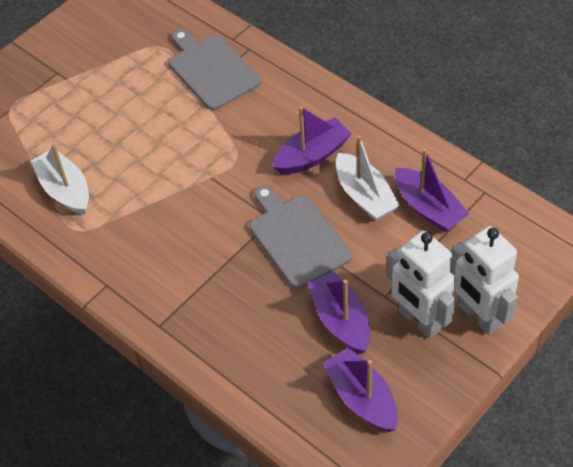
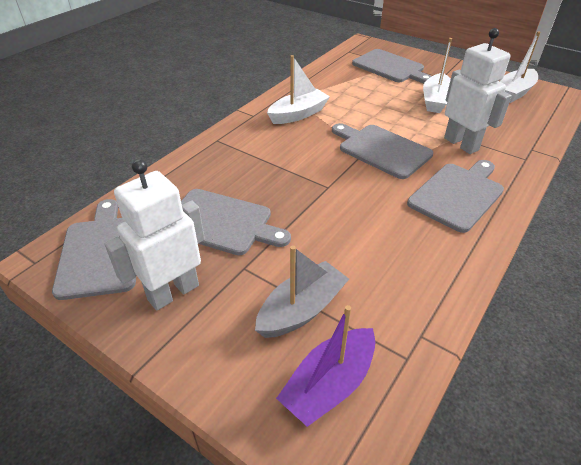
grey boat: 0 -> 1
grey cutting board: 2 -> 5
purple boat: 4 -> 1
white boat: 2 -> 3

